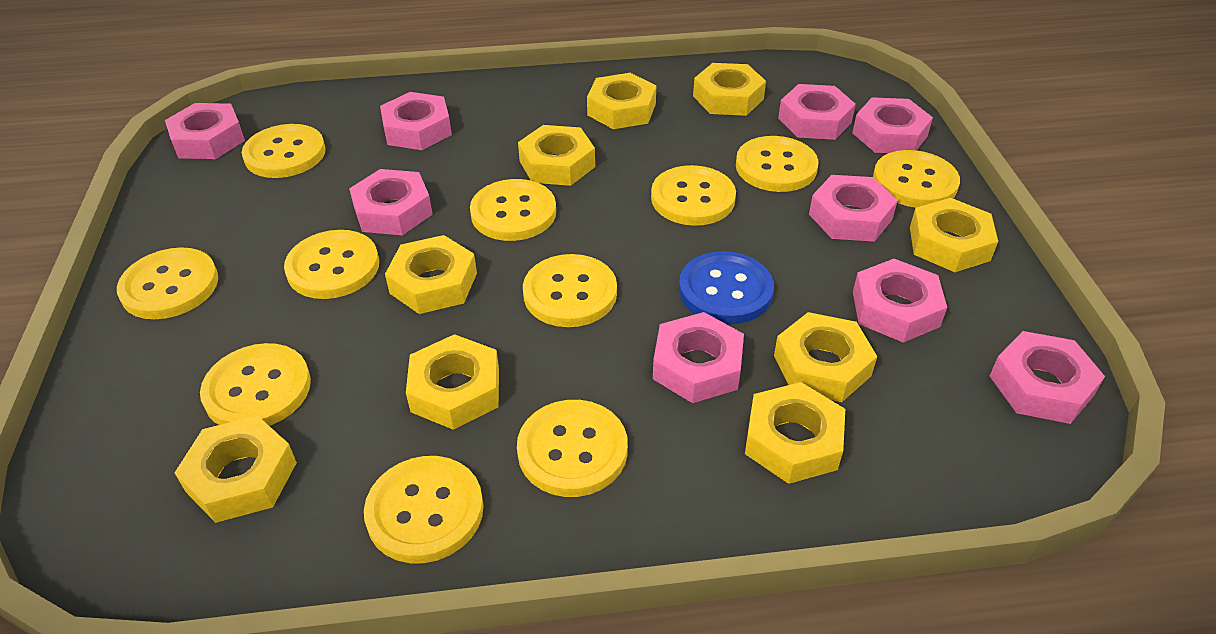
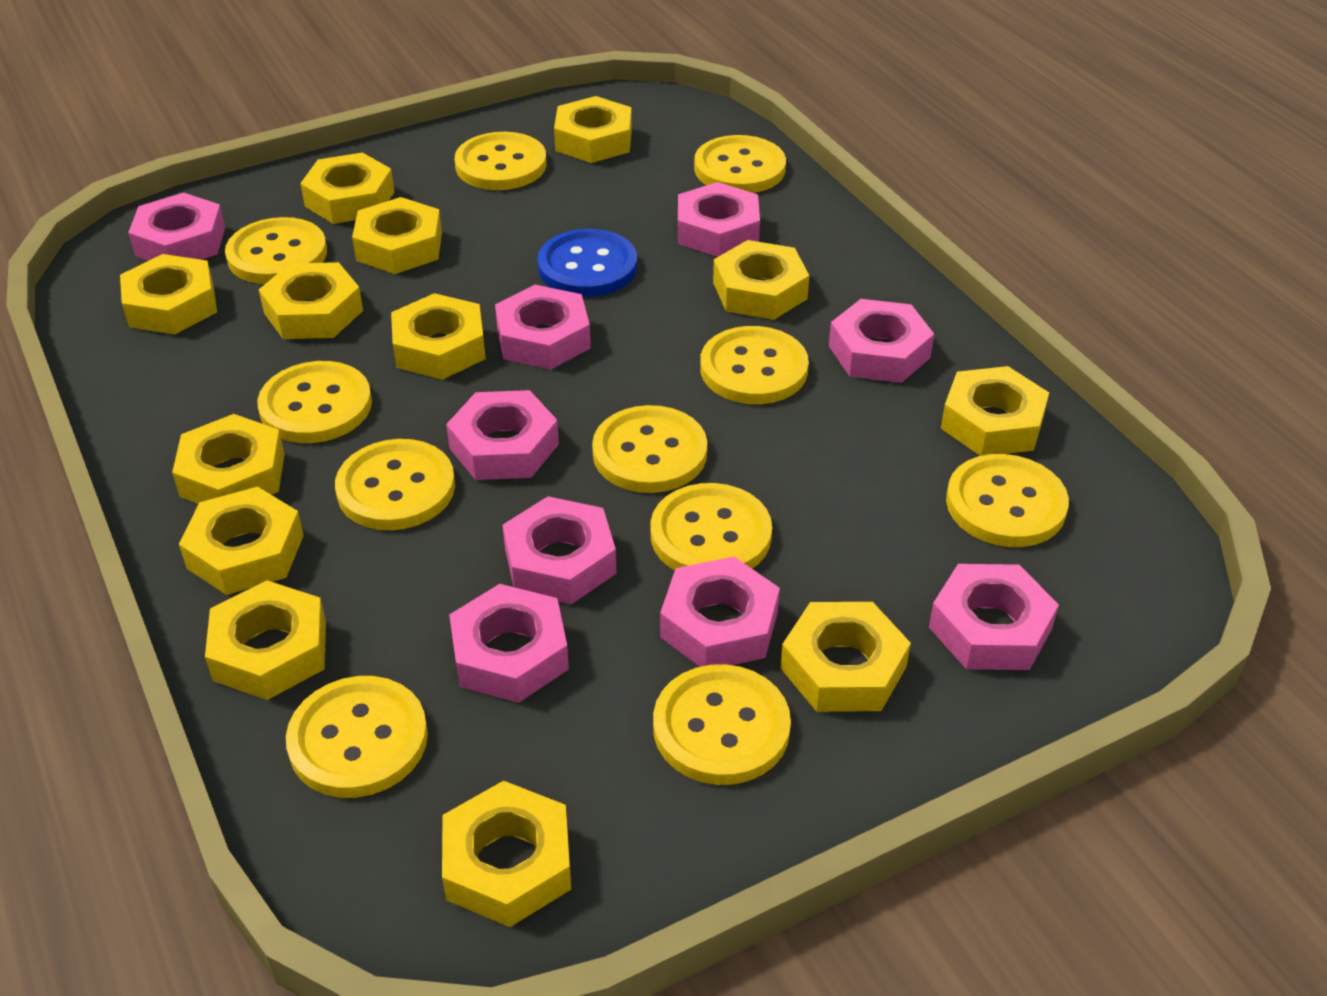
yellow nut: 9 -> 13

